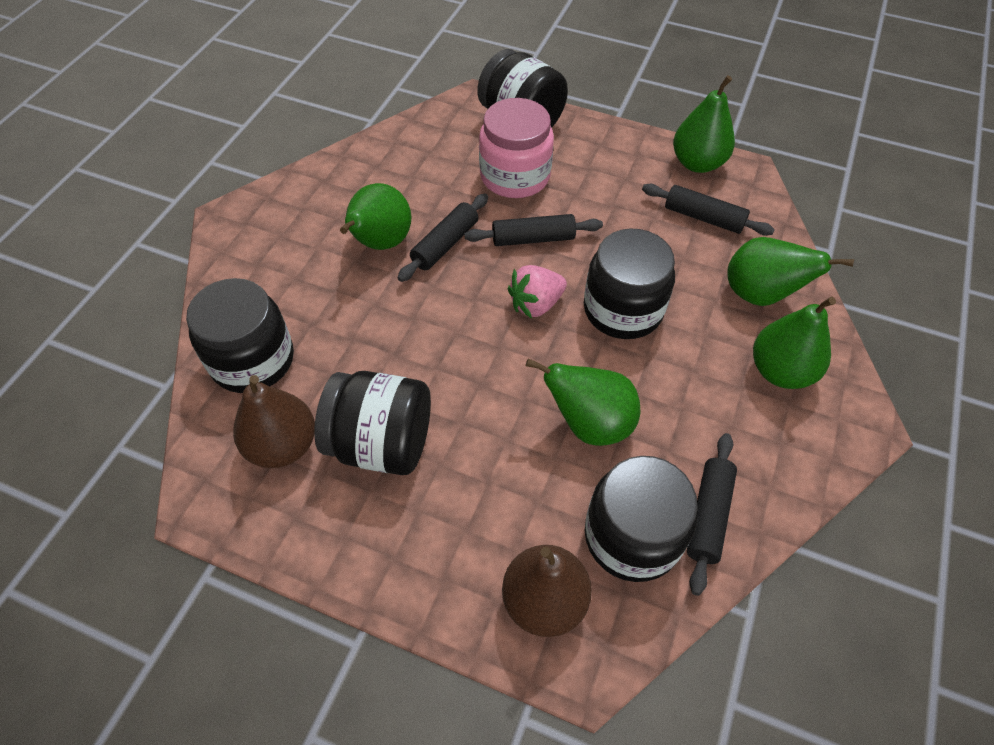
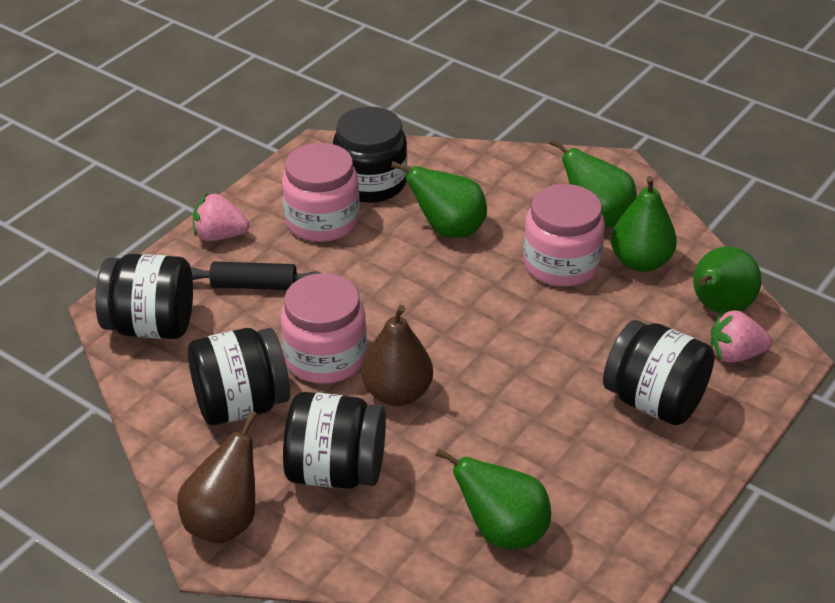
black rolling pin: 4 -> 1
pink jar: 1 -> 3
pink strawberry: 1 -> 2

